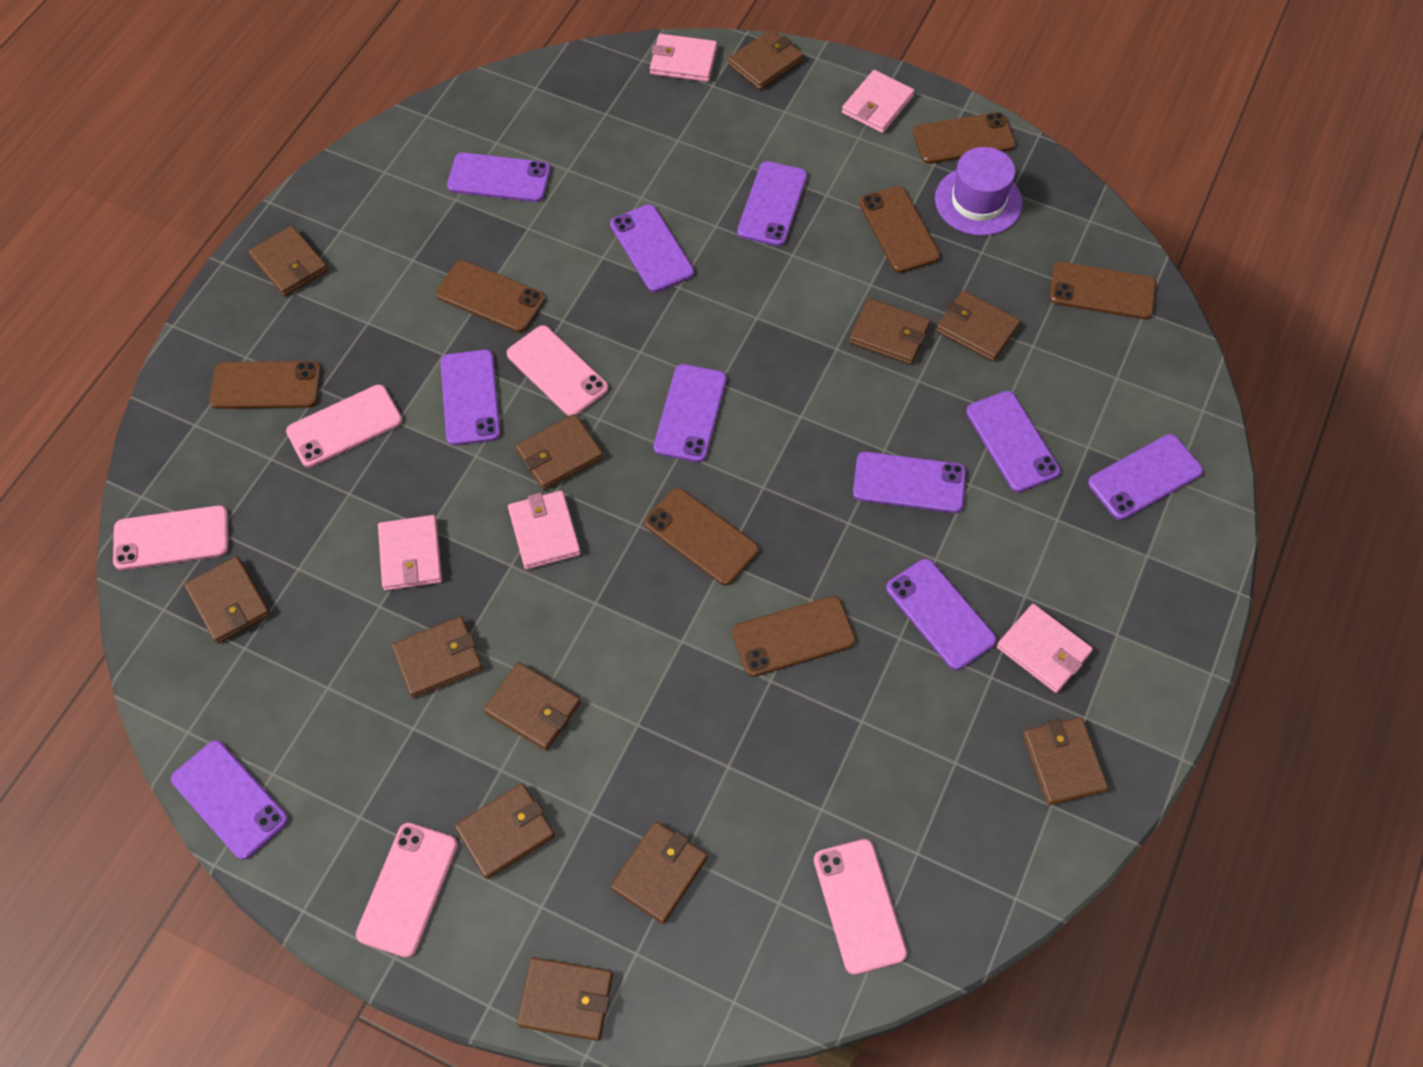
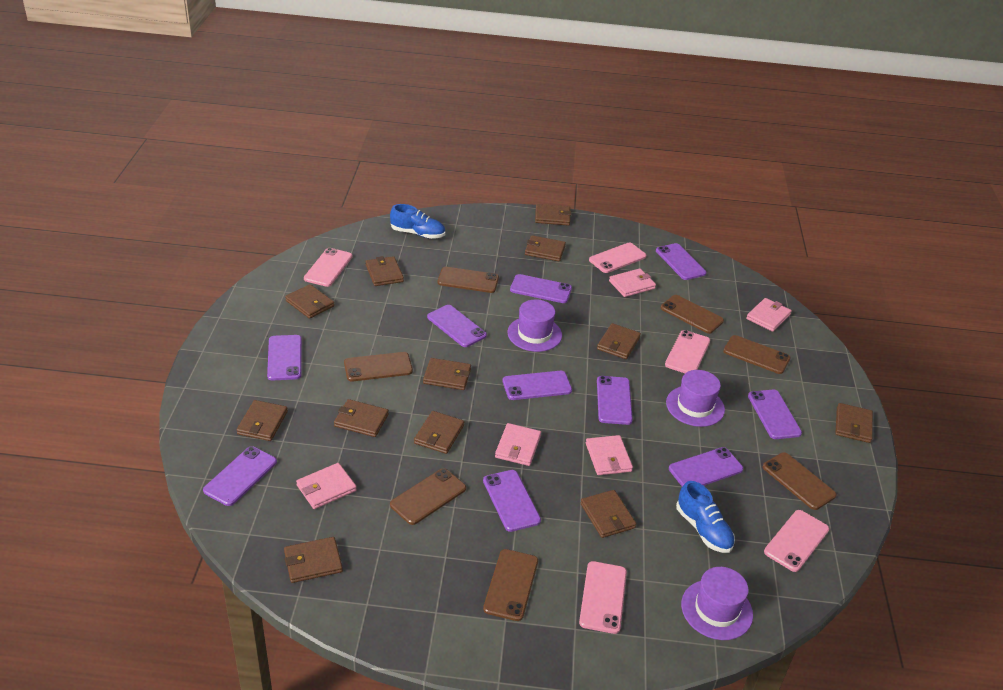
blue shoe: 0 -> 2
purple hat: 1 -> 3

